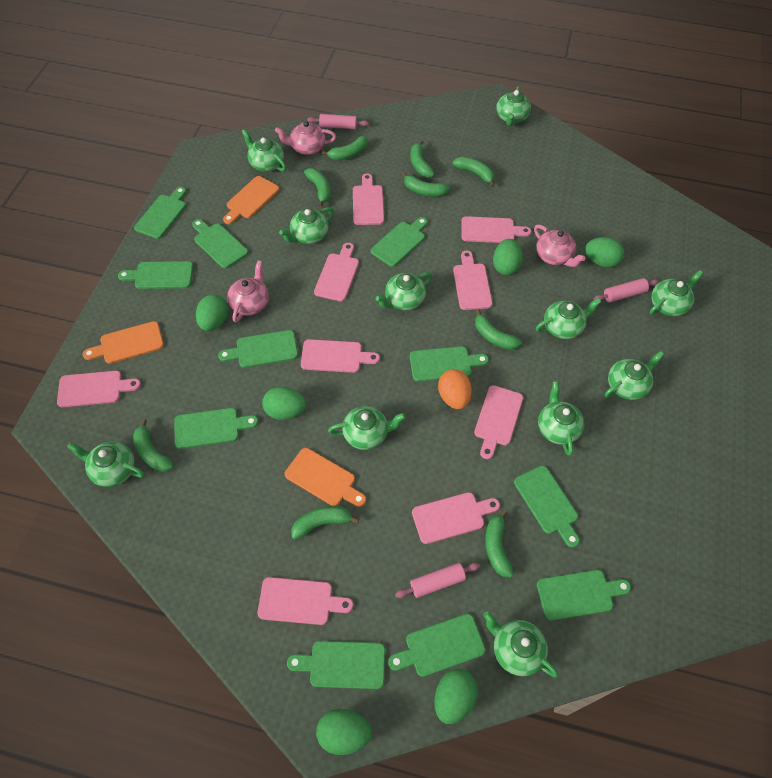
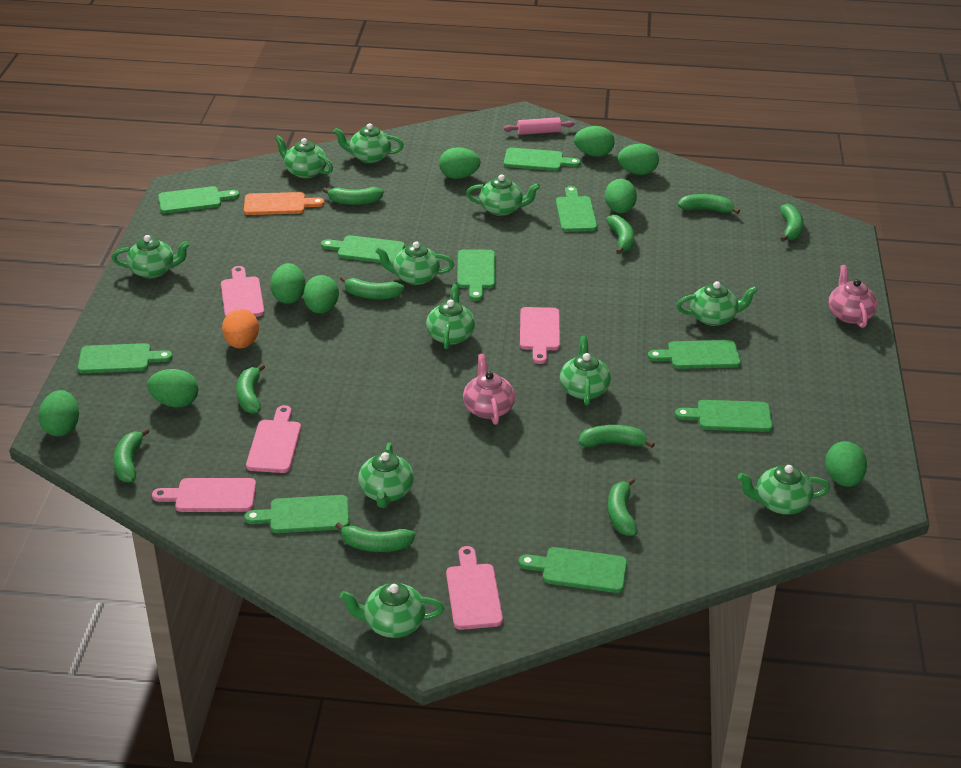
green banana: 9 -> 10
green cutting board: 11 -> 10
green egg: 6 -> 9
orange cutting board: 3 -> 1
pink cutting board: 9 -> 5
pink rolling pin: 3 -> 1
pink teapot: 3 -> 2

